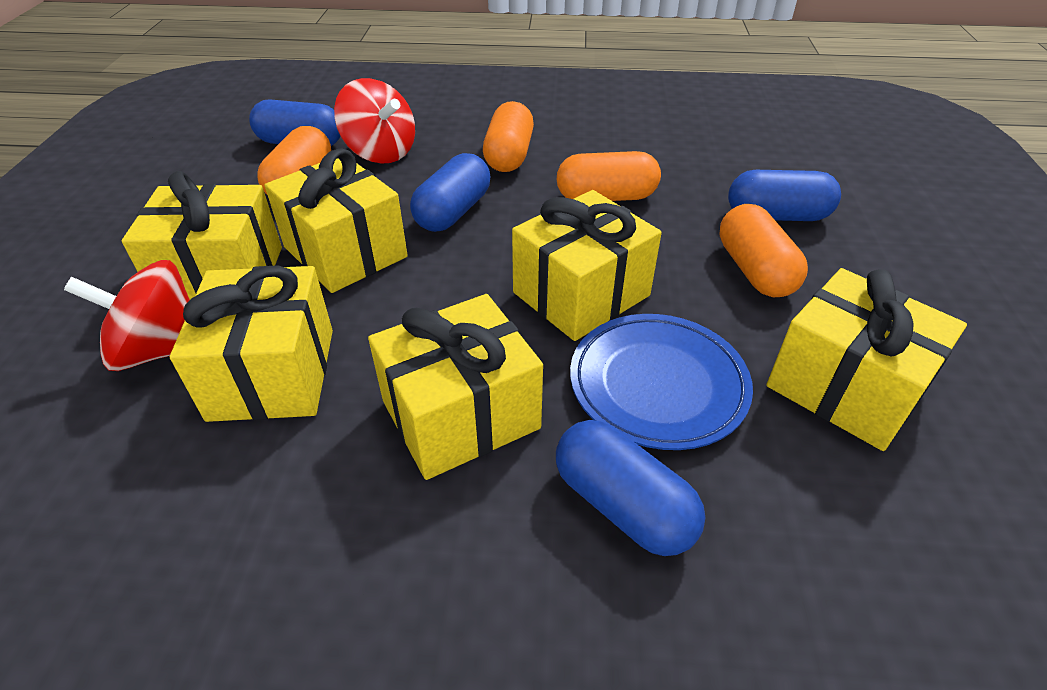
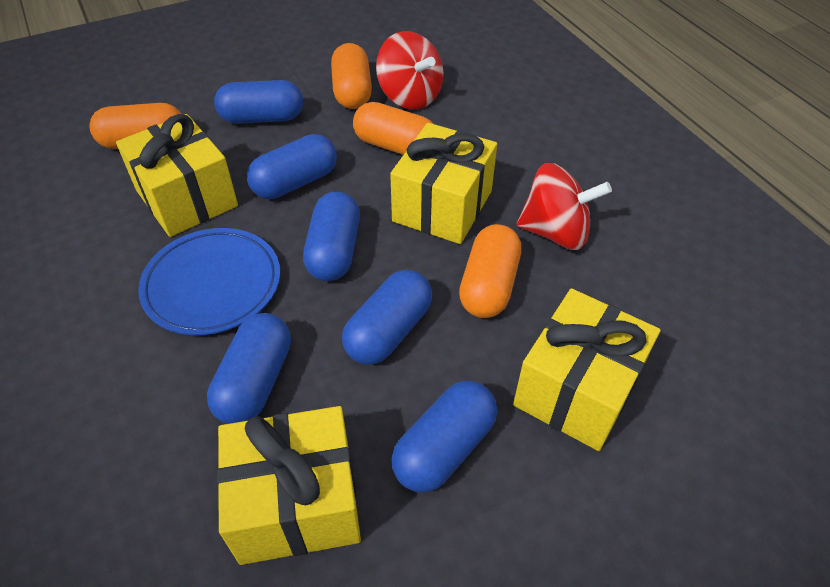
blue capsule: 4 -> 6
yellow gift: 6 -> 4

